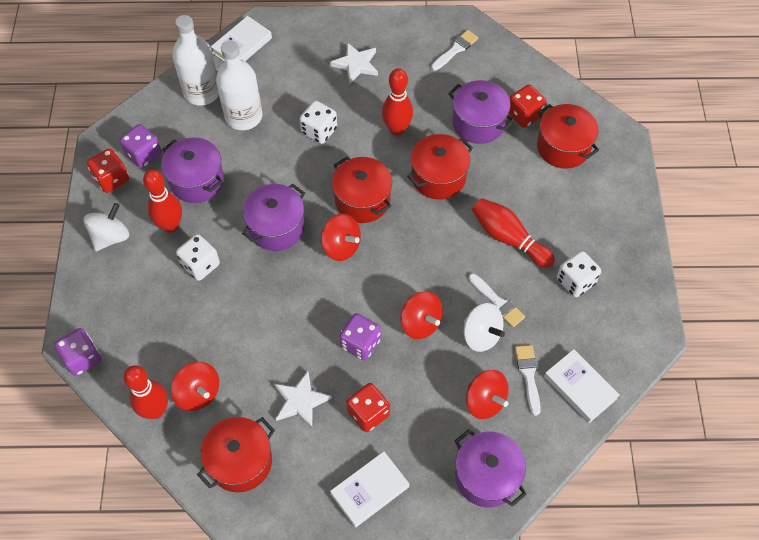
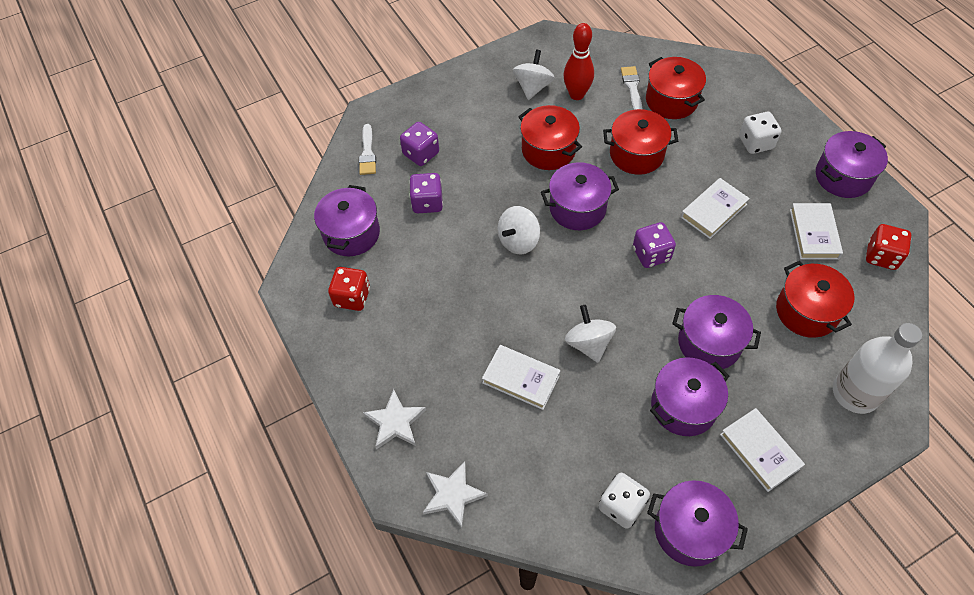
purple pot: 4 -> 6
red bowling pin: 4 -> 1
red dice: 3 -> 2
red spinning top: 4 -> 0
white book: 3 -> 4
white bottle: 2 -> 1
white brush: 3 -> 2
white dice: 3 -> 2
white spinning top: 2 -> 3

